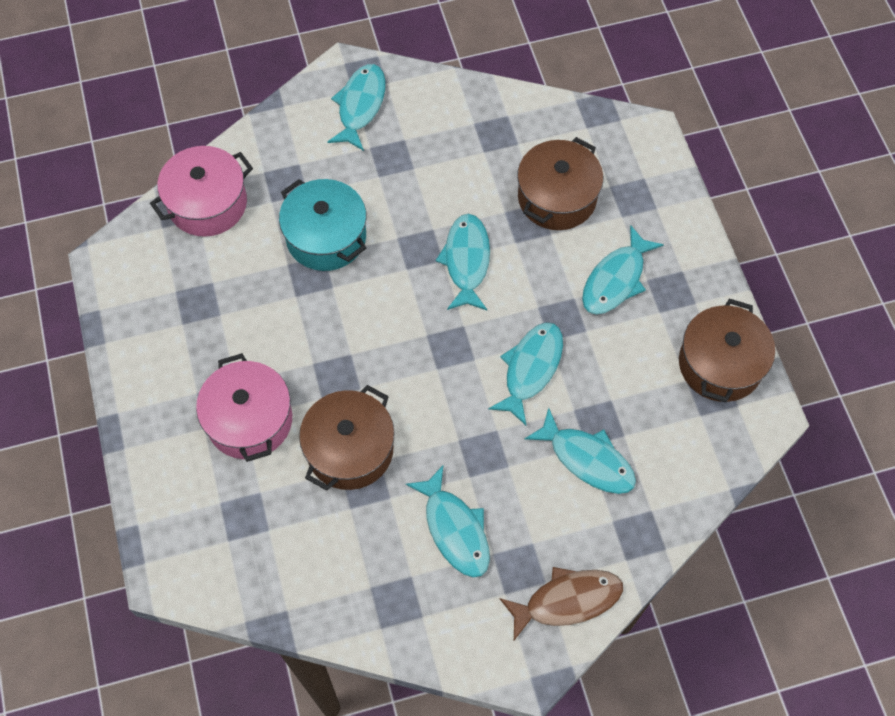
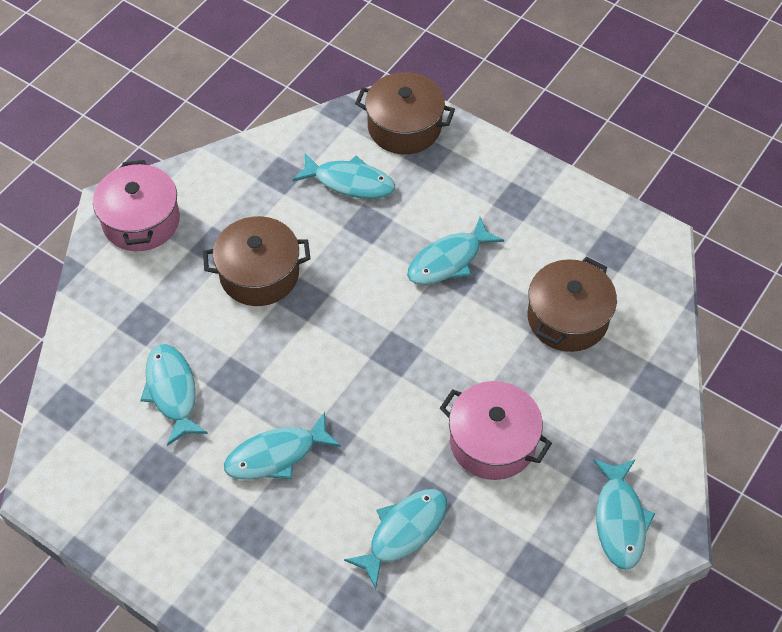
brown fish: 1 -> 0
turquoise pot: 1 -> 0

